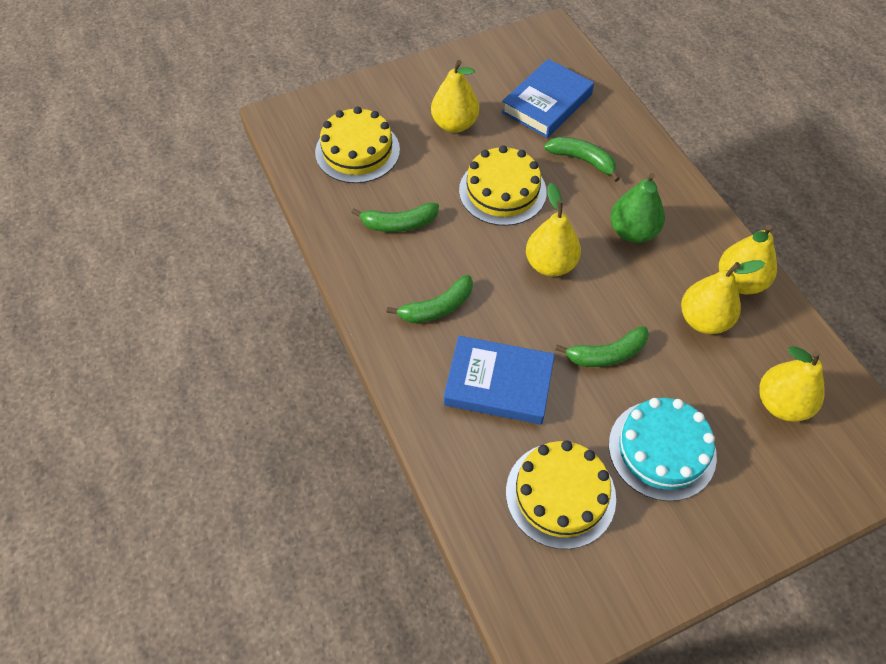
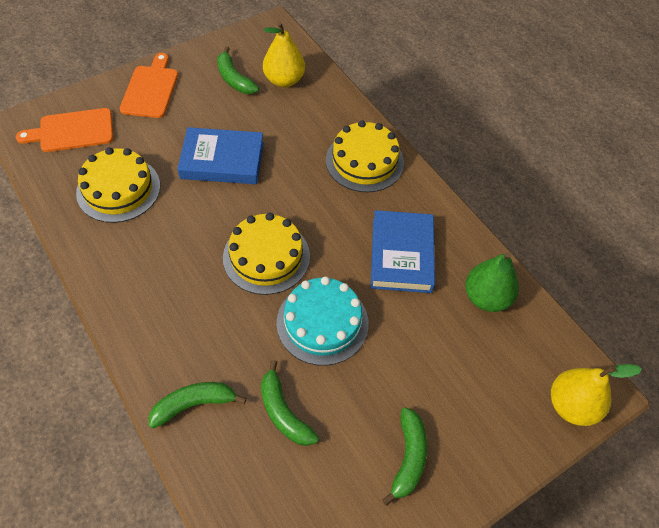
orange cutting board: 0 -> 2
yellow pear: 5 -> 2

